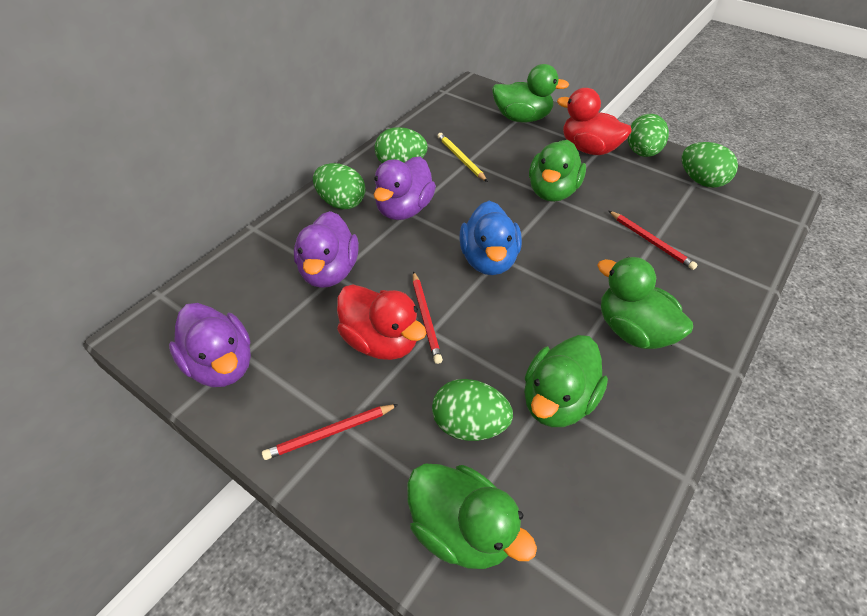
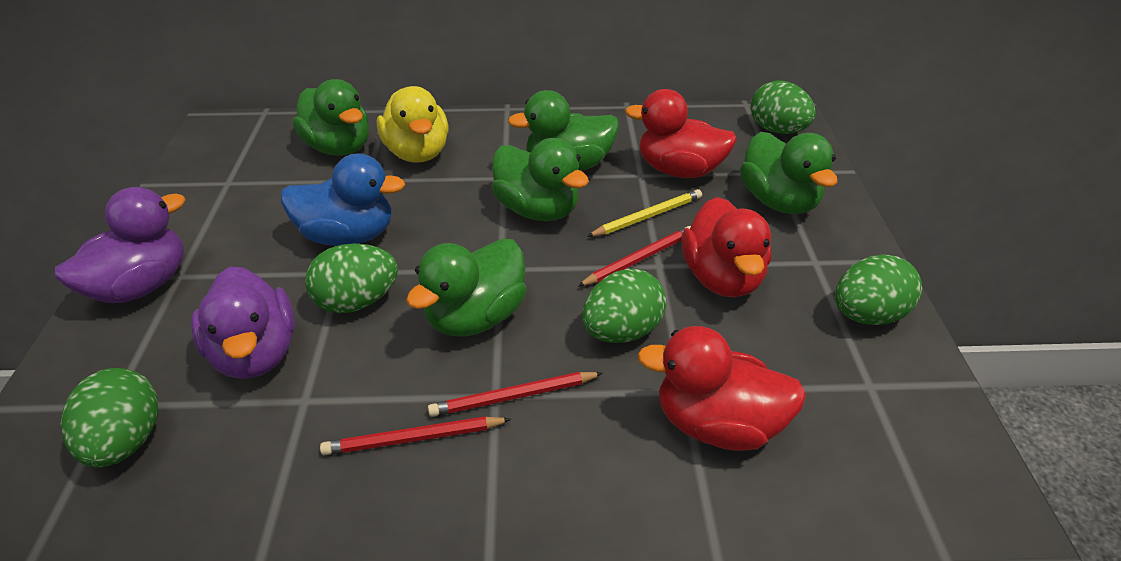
purple duck: 3 -> 2
red duck: 2 -> 3
yellow duck: 0 -> 1

